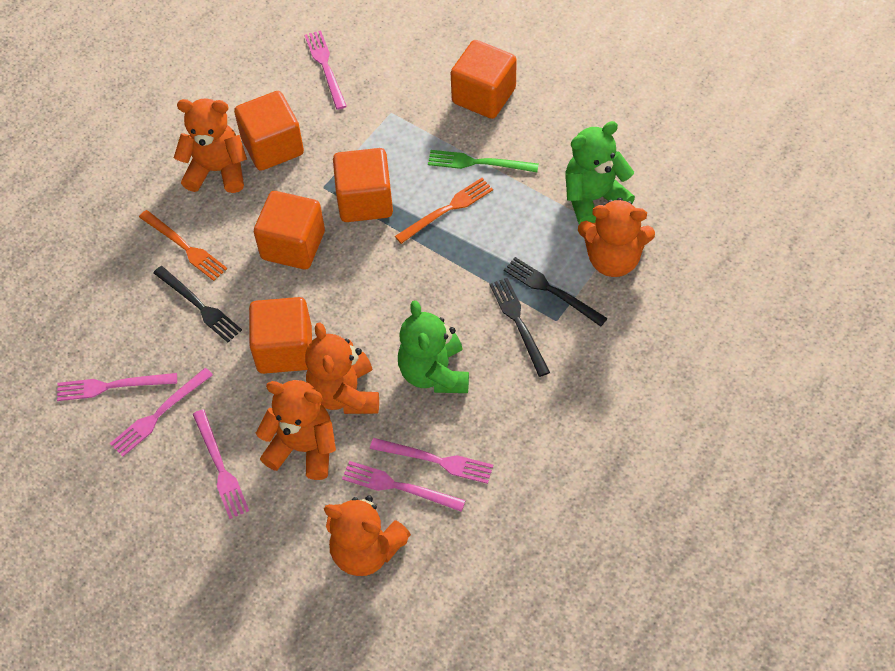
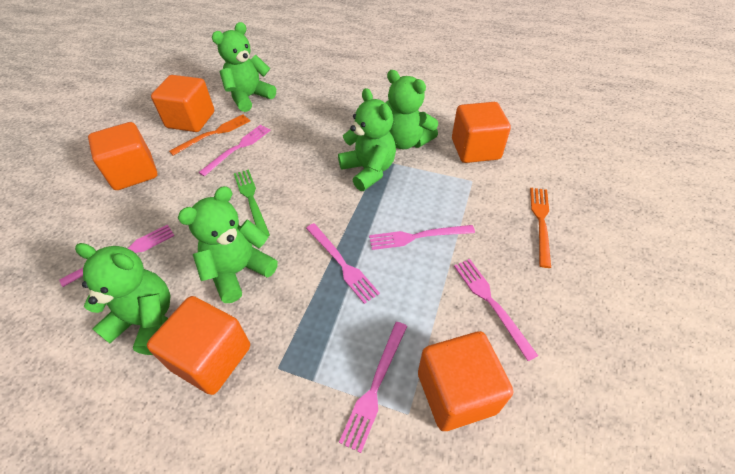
black fork: 3 -> 0
green teddy bear: 2 -> 5
orange teddy bear: 5 -> 0

